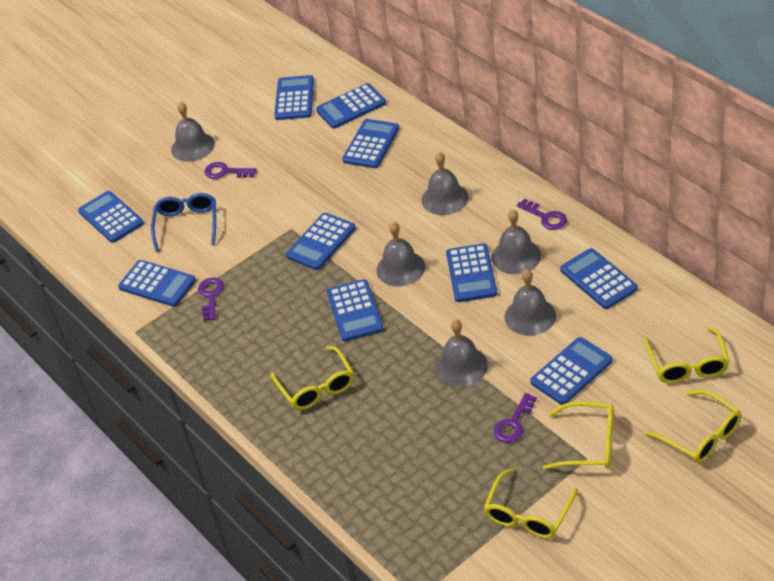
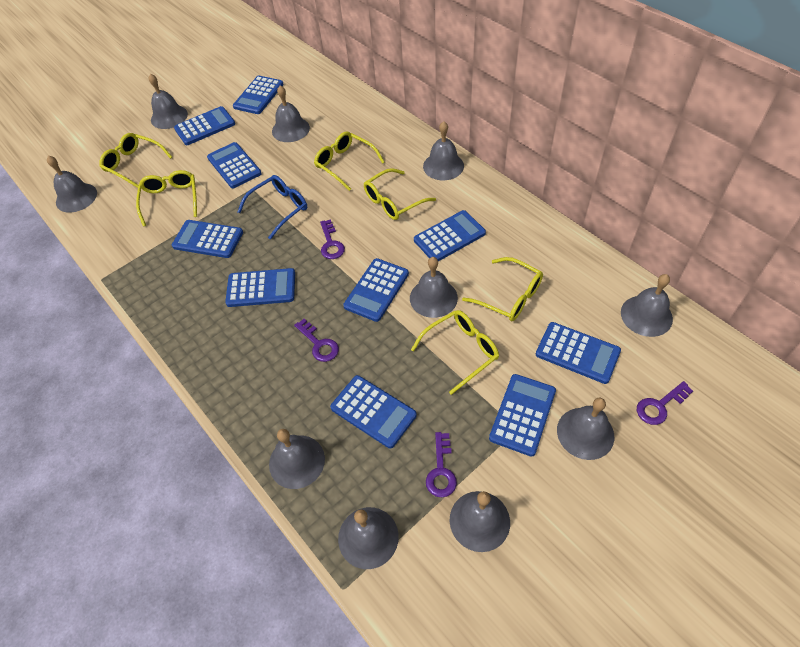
grey bell: 6 -> 10
yellow glasses: 5 -> 6

